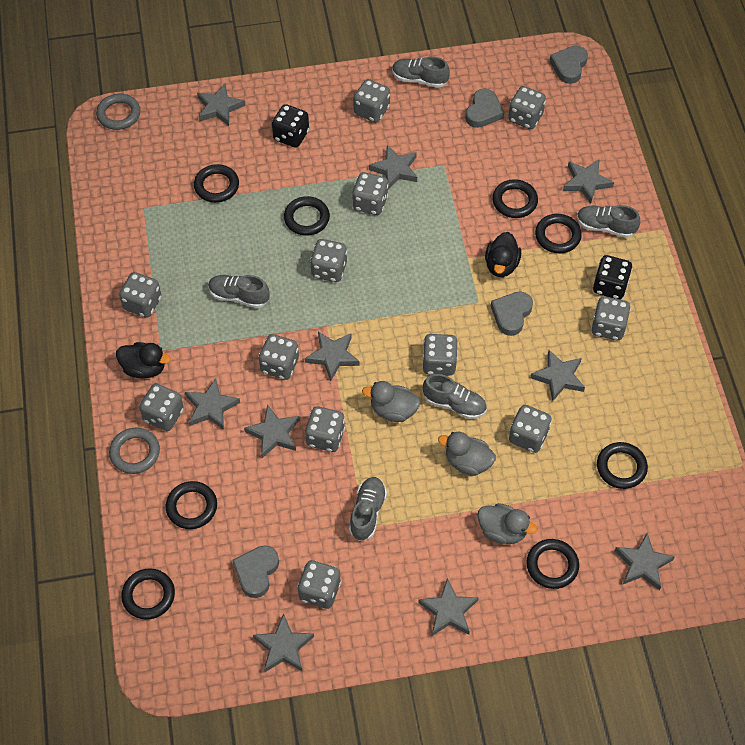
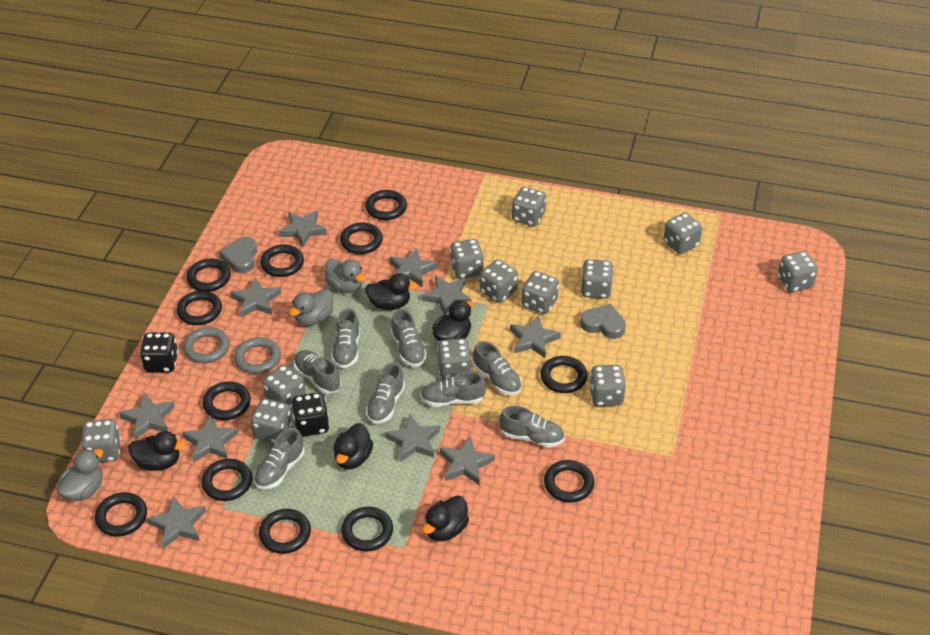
black duck: 2 -> 5
black ring: 8 -> 12
grey heart: 4 -> 2
grey shoe: 5 -> 8

